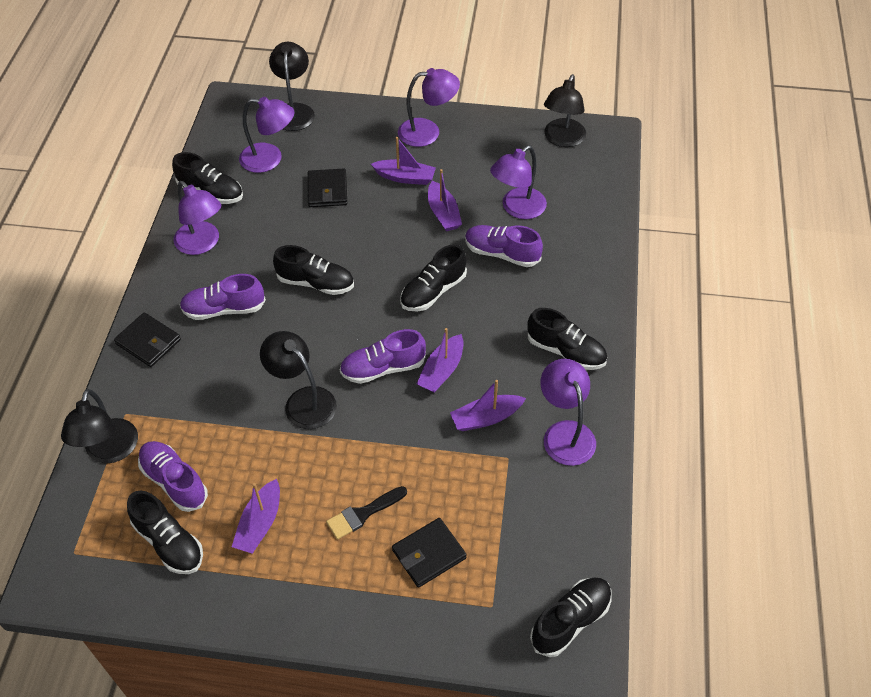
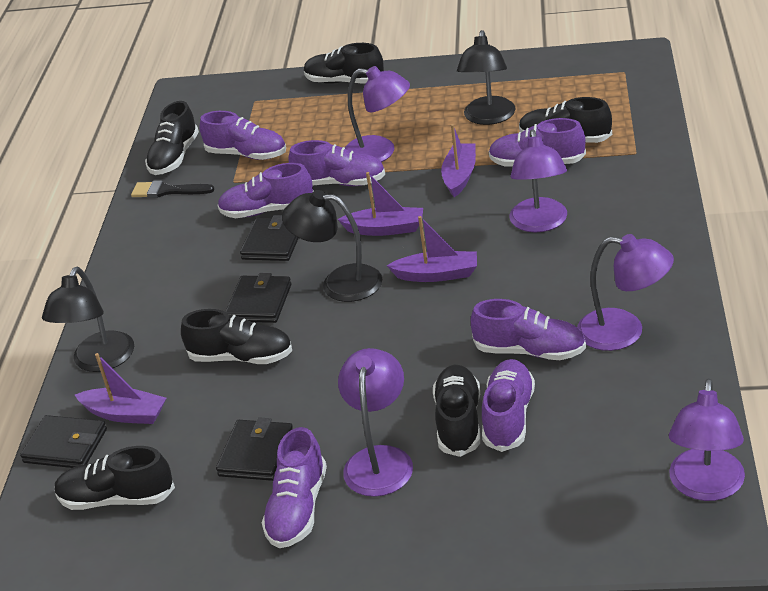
black lamp: 4 -> 3
black wallet: 3 -> 4
purple boat: 5 -> 4
purple shoe: 4 -> 7

